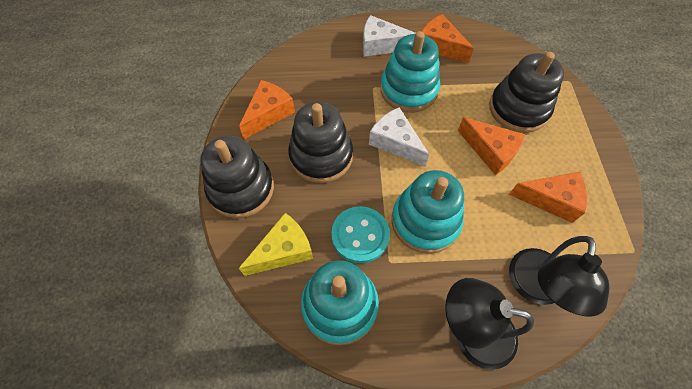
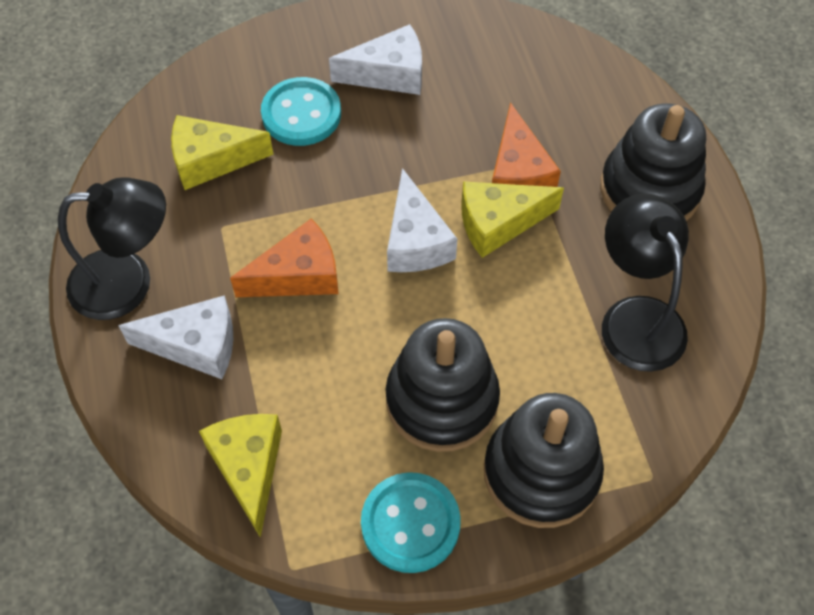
orange cheese: 4 -> 2
turquoise button: 1 -> 2
turquoise stacking toy: 3 -> 0
white cheese: 2 -> 3
yellow cheese: 1 -> 3

